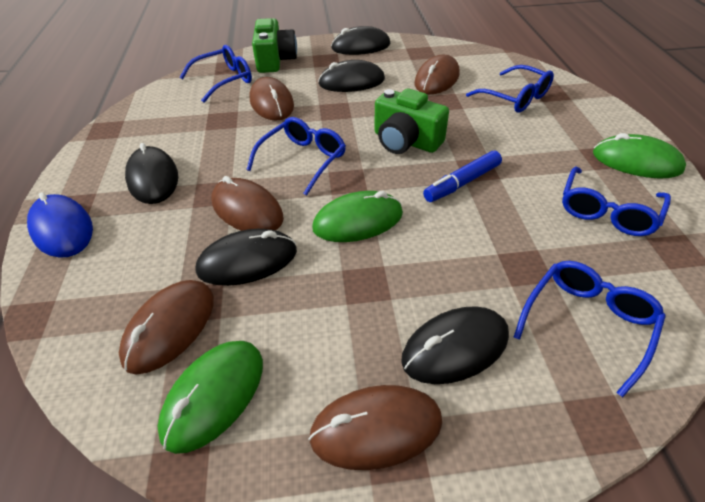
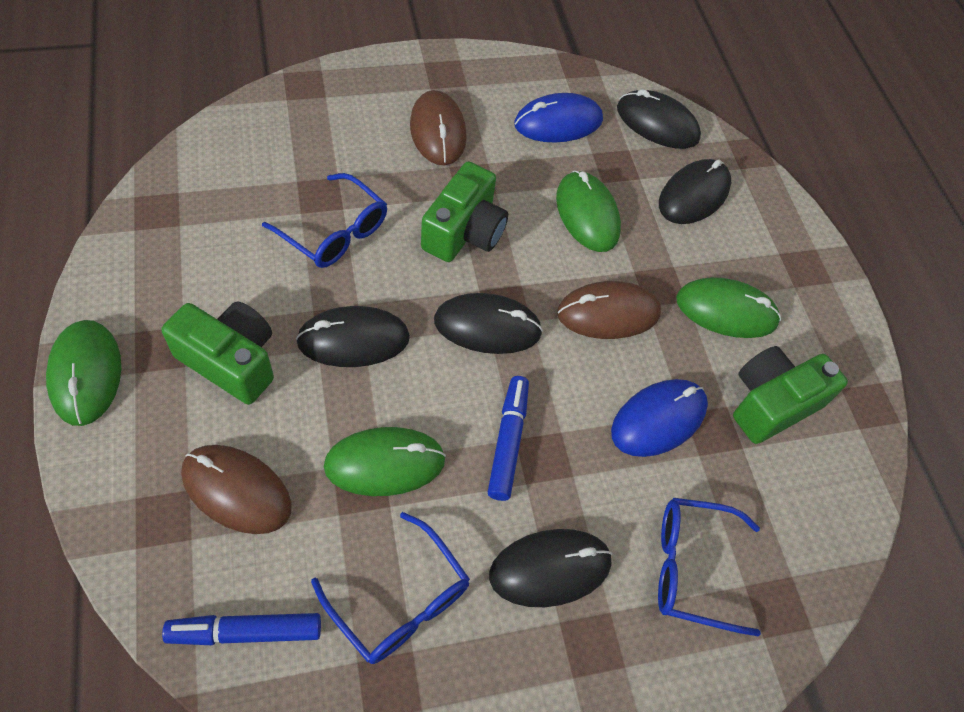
blue glasses: 5 -> 3
blue marker: 1 -> 2
blue mouse: 1 -> 2
brown mouse: 5 -> 3
green camera: 2 -> 3
green mouse: 3 -> 4

